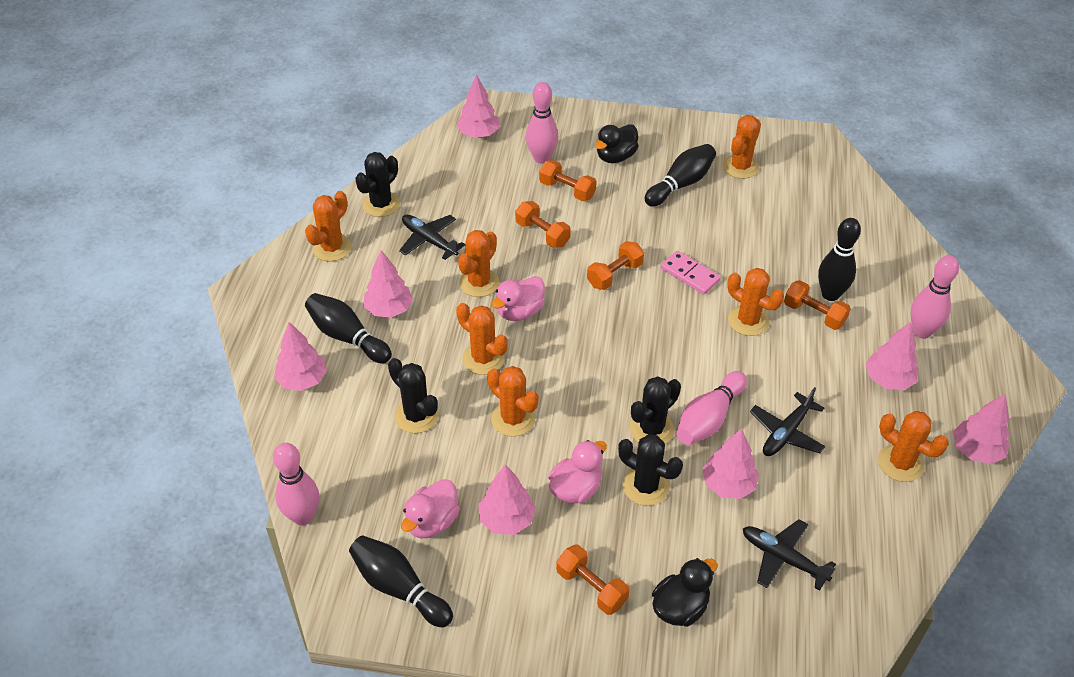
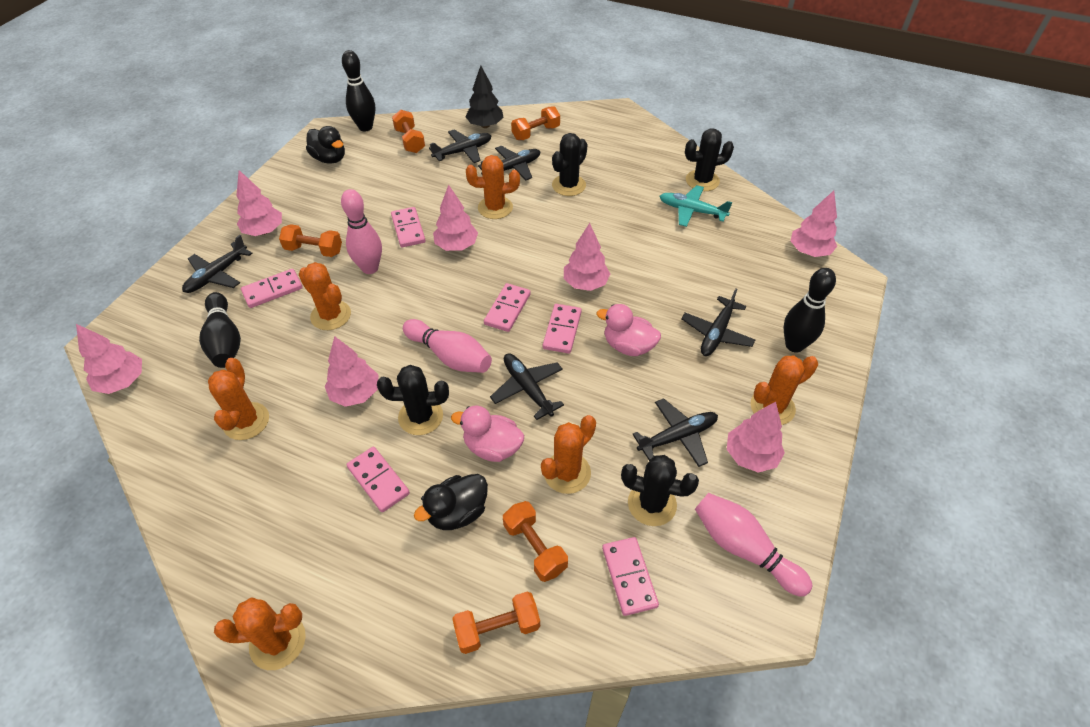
black bowling pin: 4 -> 3
black plane: 3 -> 6
black tree: 0 -> 1
orange cactus: 7 -> 6
pink bowling pin: 4 -> 3
pink domino: 1 -> 6
pink duck: 3 -> 2
turquoise plane: 0 -> 1

